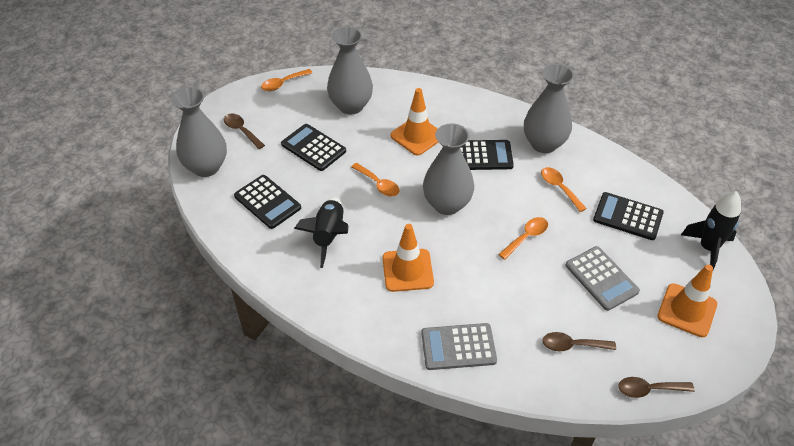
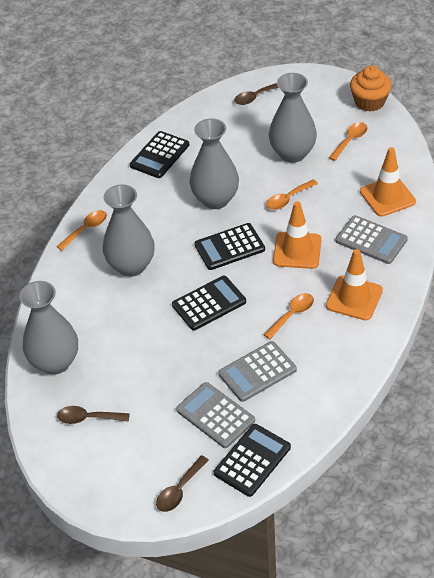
black rocket: 2 -> 0
grey calculator: 2 -> 3
orange cupcake: 0 -> 1

